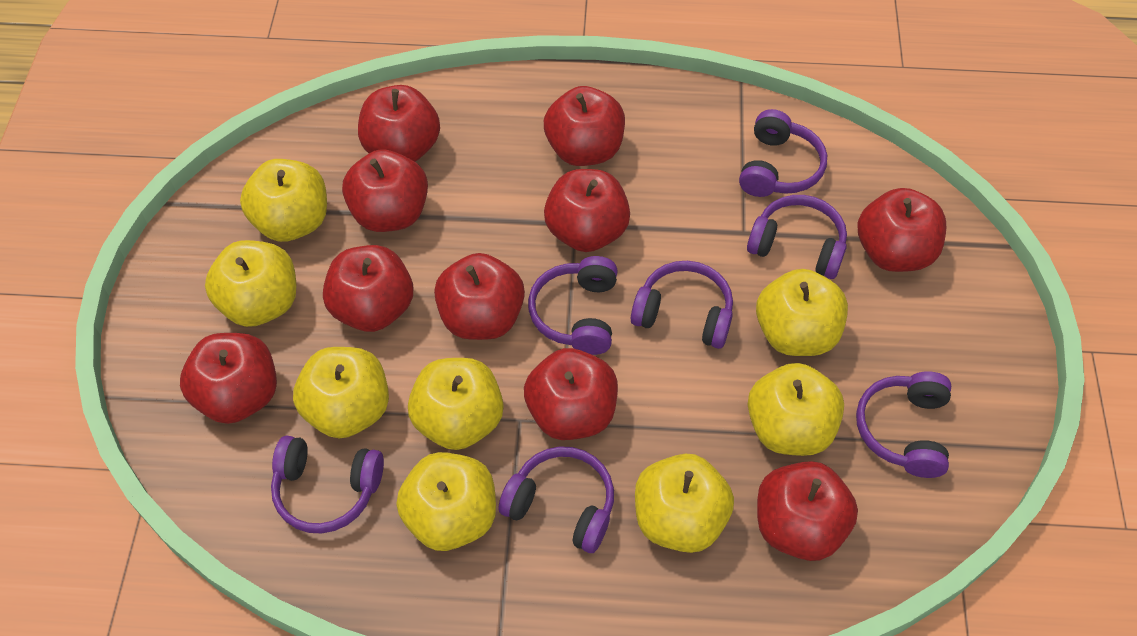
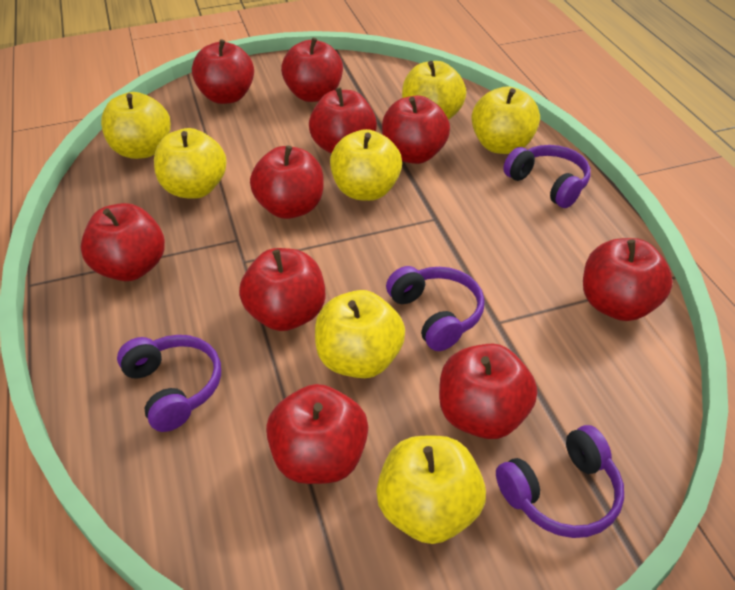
purple headphones: 7 -> 4
yellow apple: 8 -> 7

